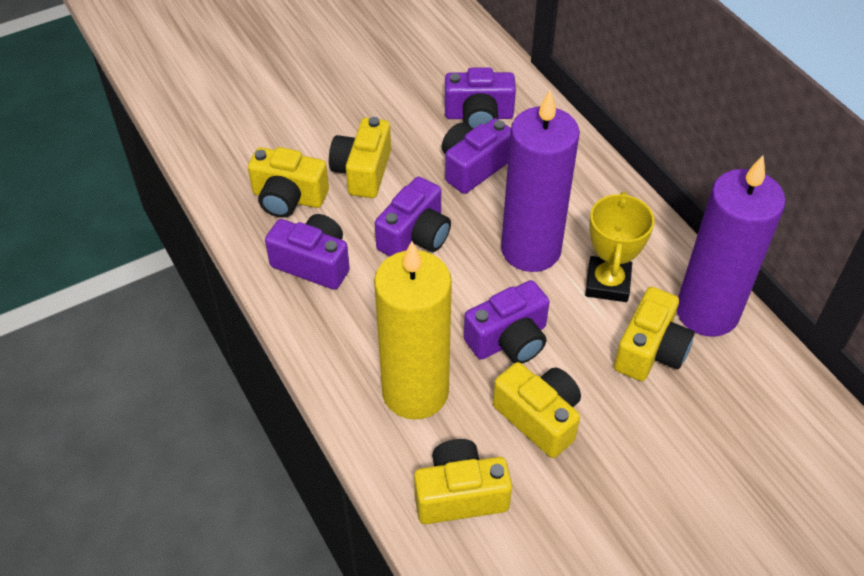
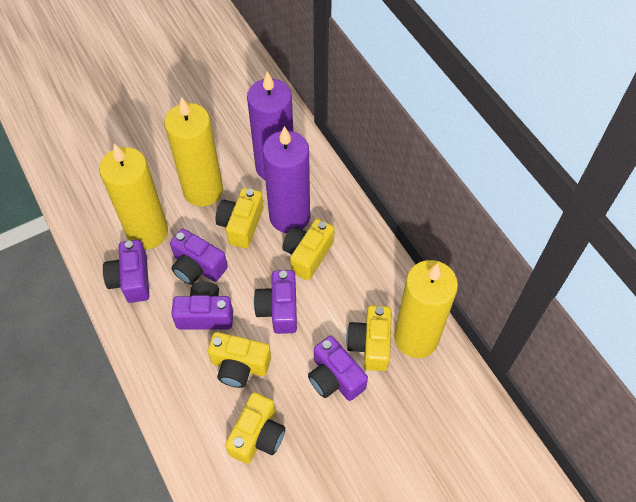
yellow candle: 1 -> 3
yellow trophy: 1 -> 0

